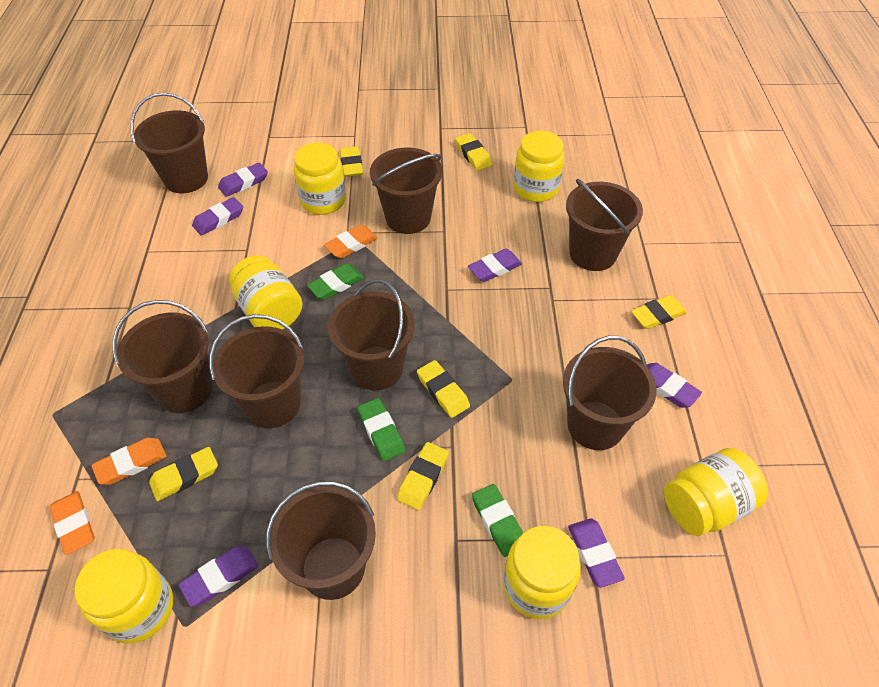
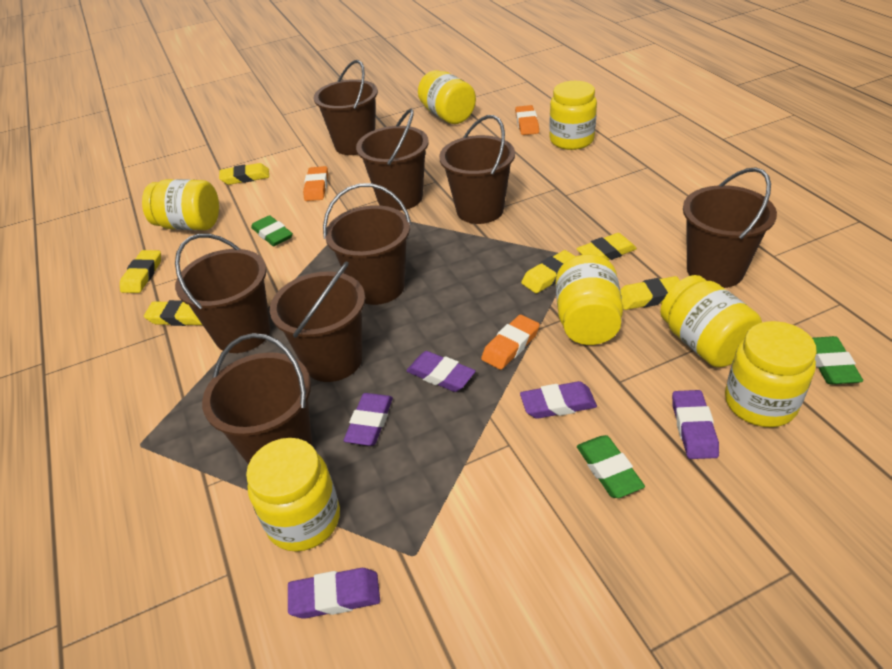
purple eraser: 6 -> 5
yellow jar: 6 -> 7

